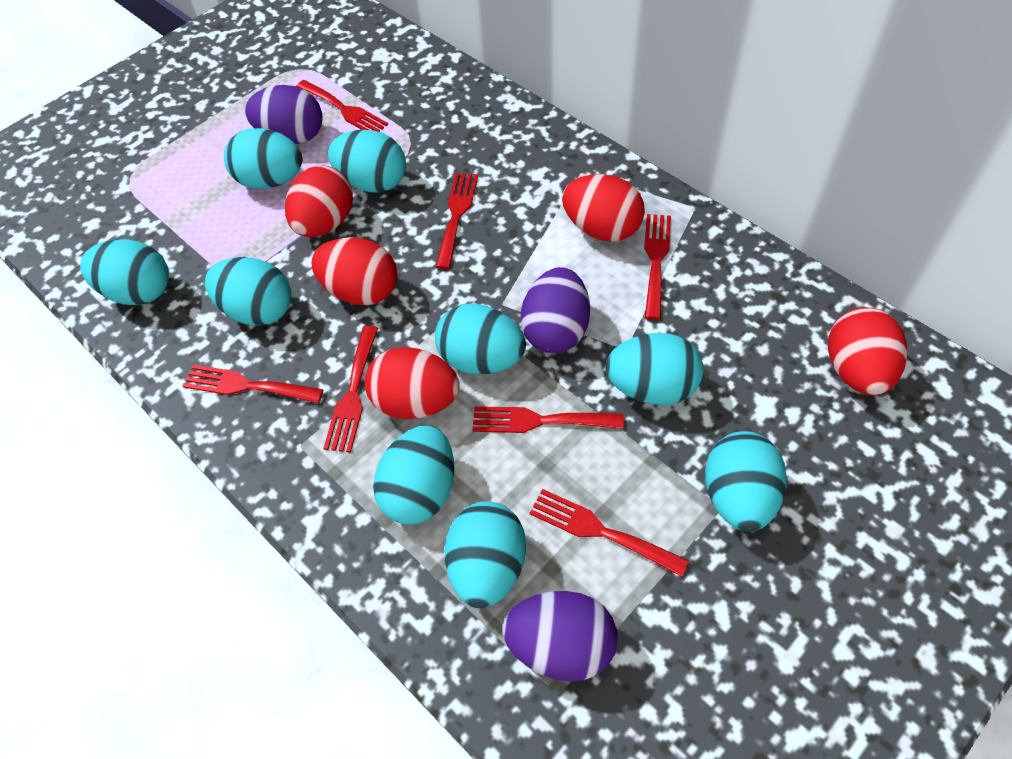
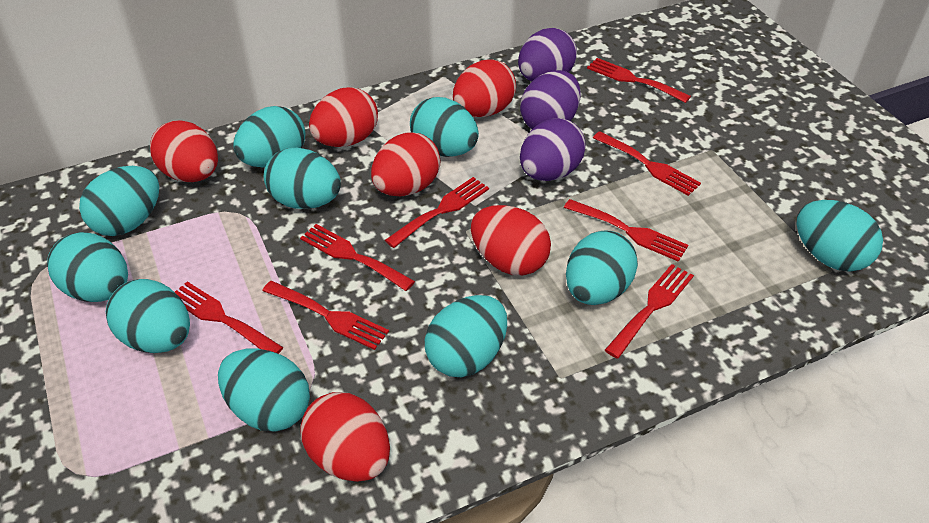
red egg: 5 -> 6
red fork: 7 -> 8
turquoise egg: 9 -> 10

